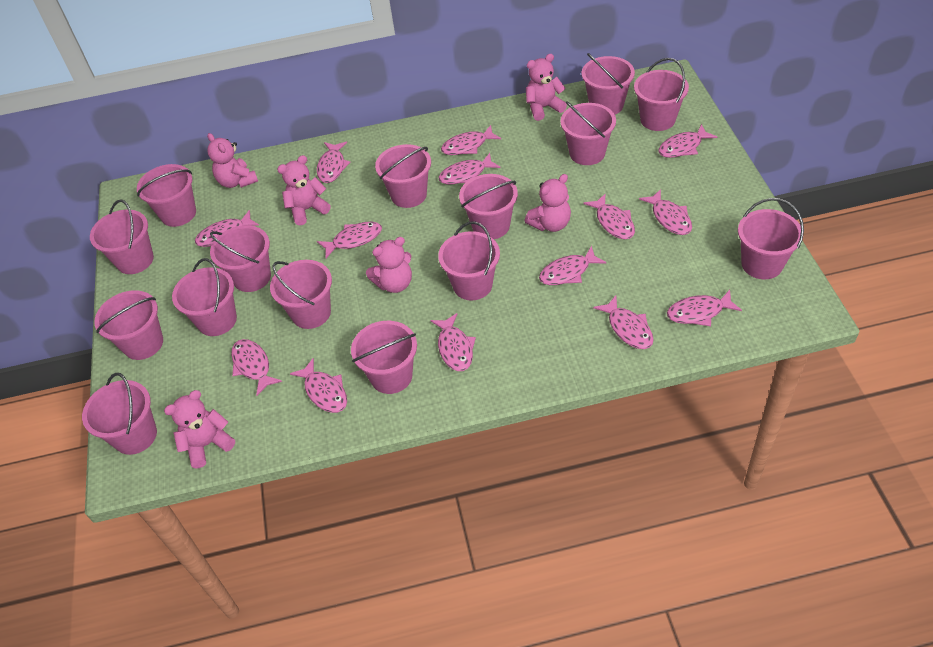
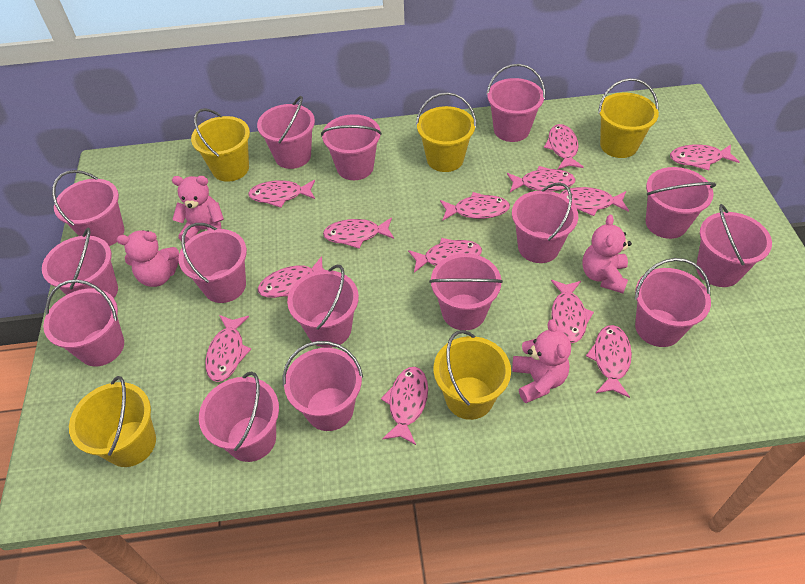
pink fish: 14 -> 13
pink teddy bear: 6 -> 4
yellow bucket: 0 -> 5

